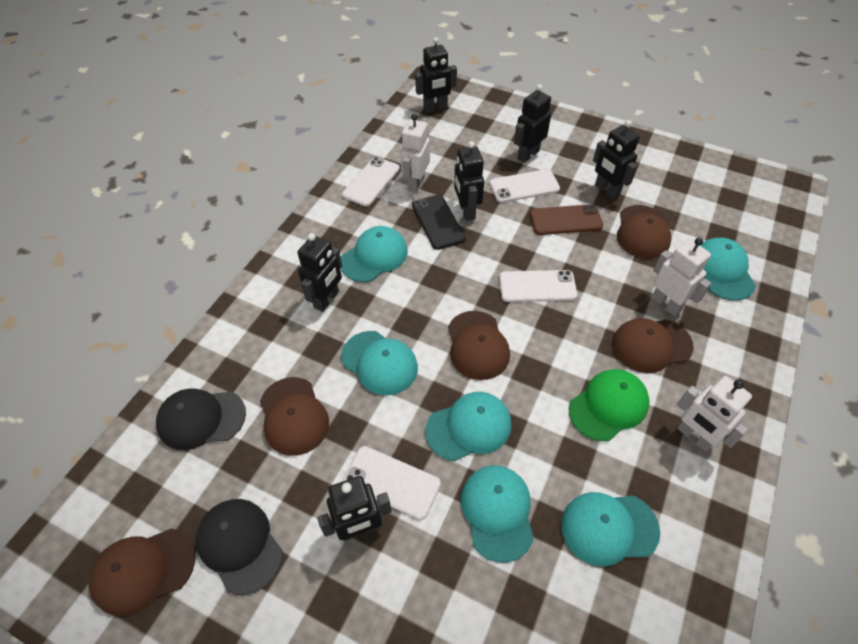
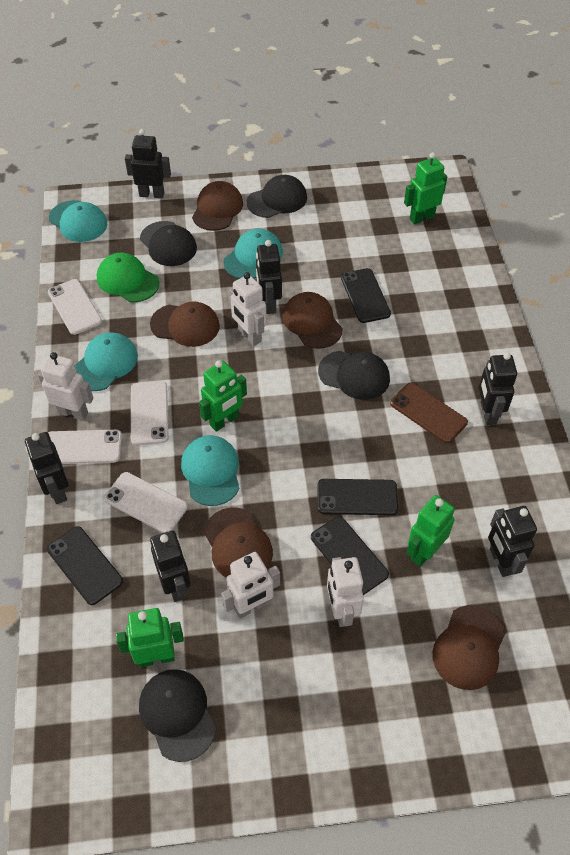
black cap: 2 -> 4
black phone: 1 -> 4
green robot: 0 -> 4
turquoise cap: 6 -> 4
white robot: 3 -> 4

